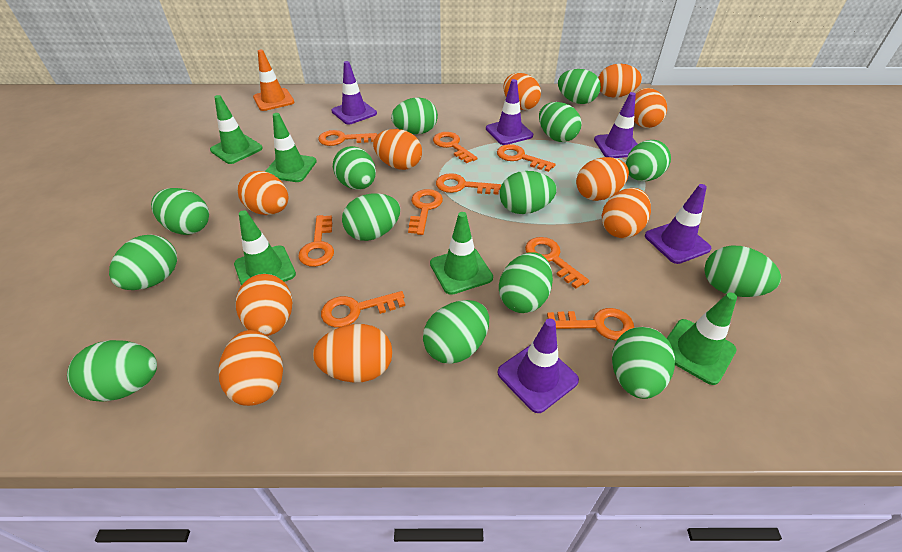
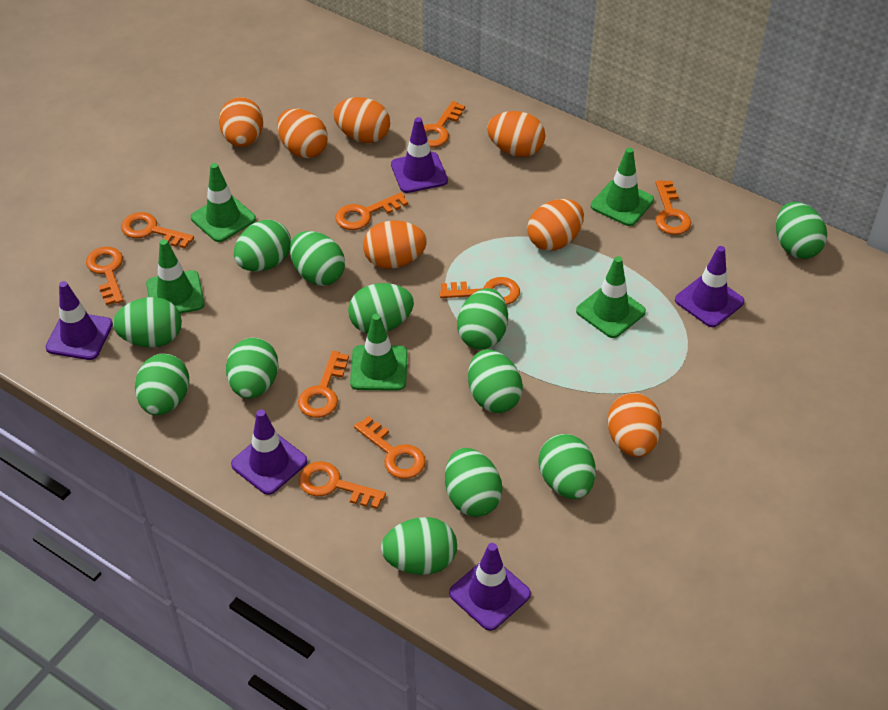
green egg: 14 -> 12
orange egg: 10 -> 7
orange traffic cone: 1 -> 0

